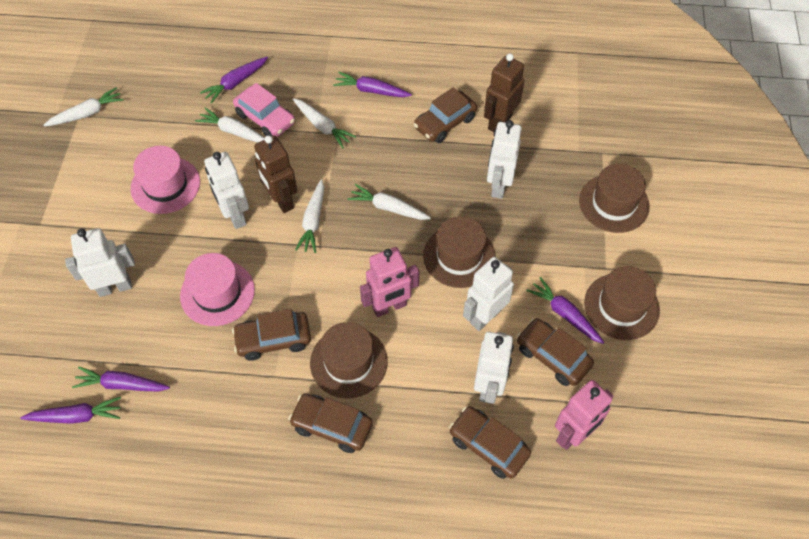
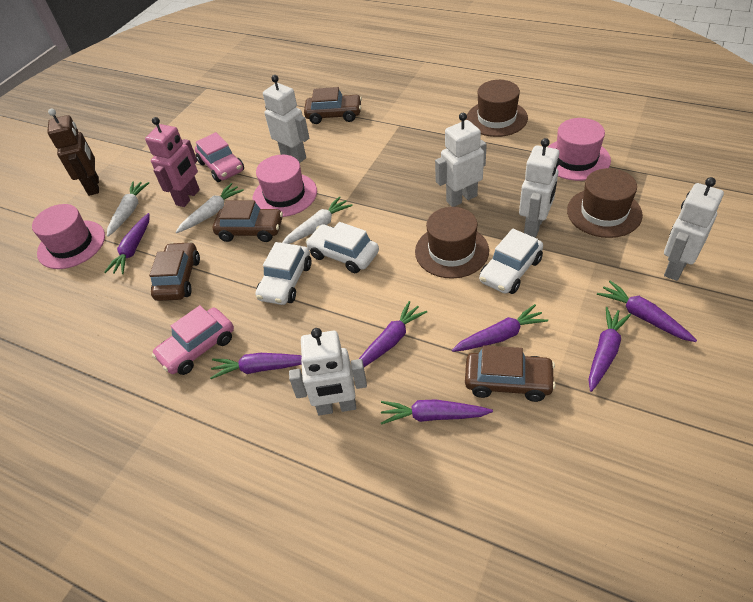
brown car: 5 -> 4
brown hat: 4 -> 3
brown robot: 2 -> 1
pink car: 1 -> 2
pink hat: 2 -> 3
pink robot: 2 -> 1
purple carrot: 5 -> 7
white car: 0 -> 3
white carrot: 5 -> 3

